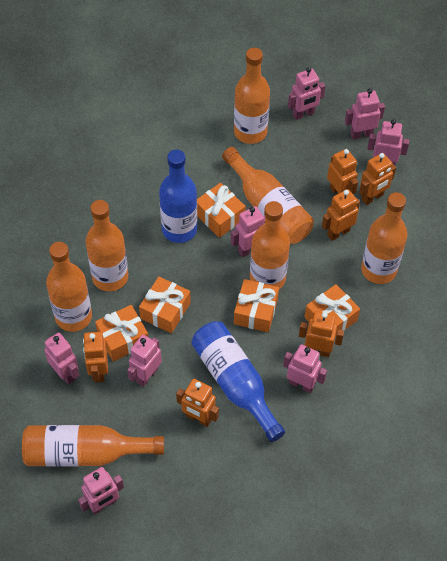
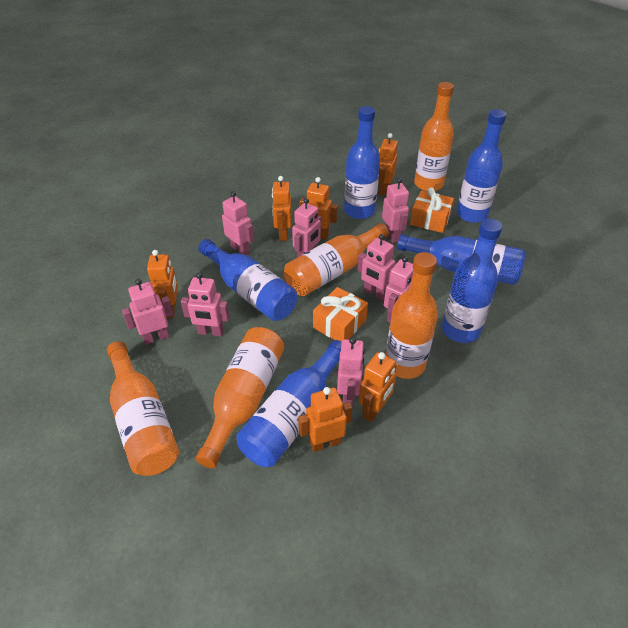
blue bottle: 2 -> 6
orange bottle: 7 -> 5
orange gift: 5 -> 2

